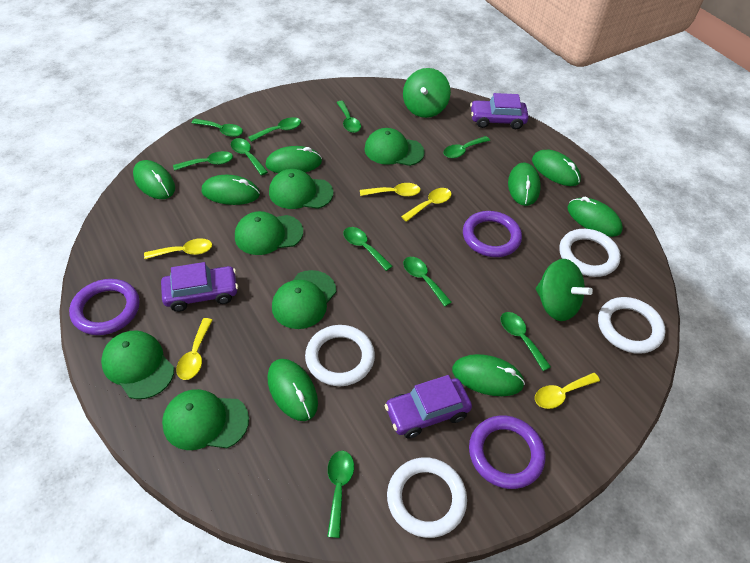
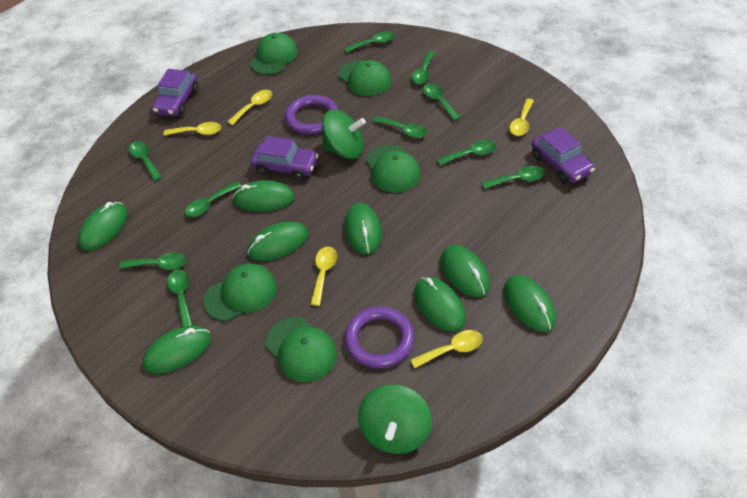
green cap: 6 -> 5
purple ring: 3 -> 2
white ring: 4 -> 0

